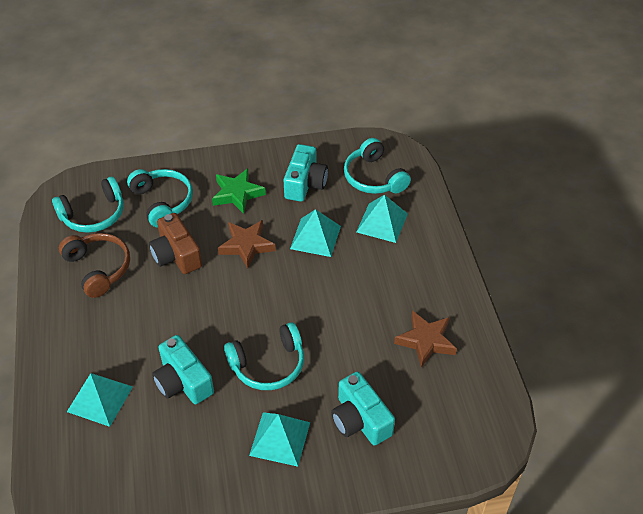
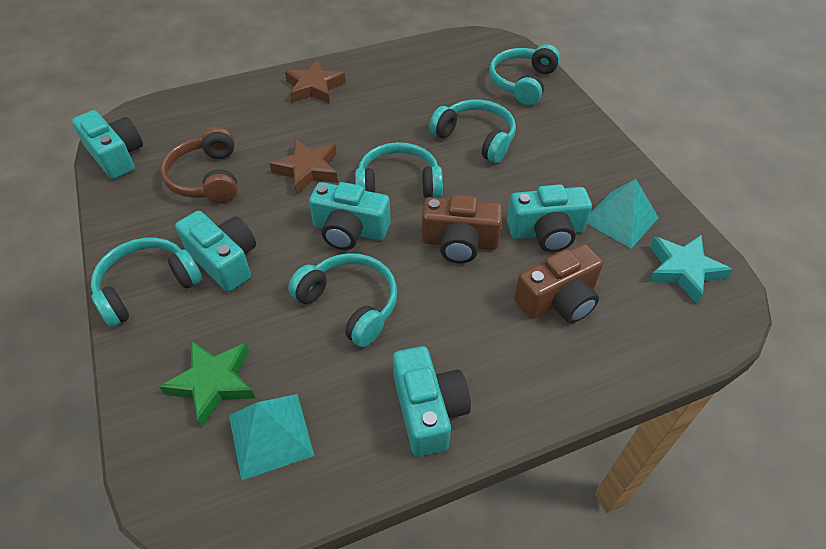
brown camera: 1 -> 2
turquoise camera: 3 -> 5
turquoise headphones: 4 -> 5
turquoise pyramid: 4 -> 2
turquoise star: 0 -> 1

